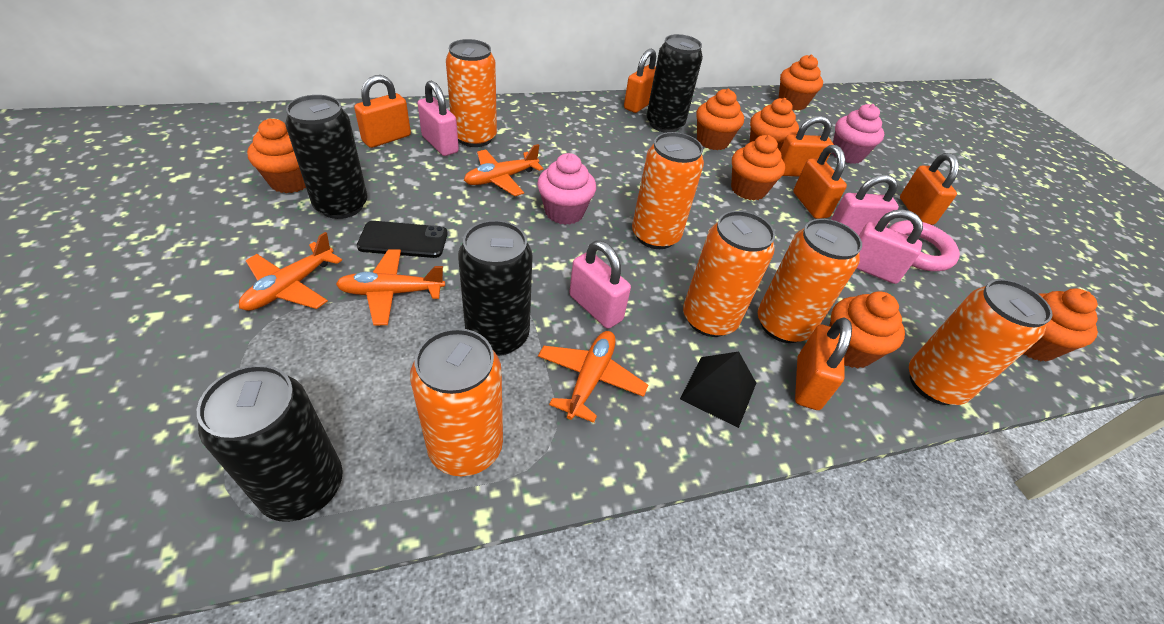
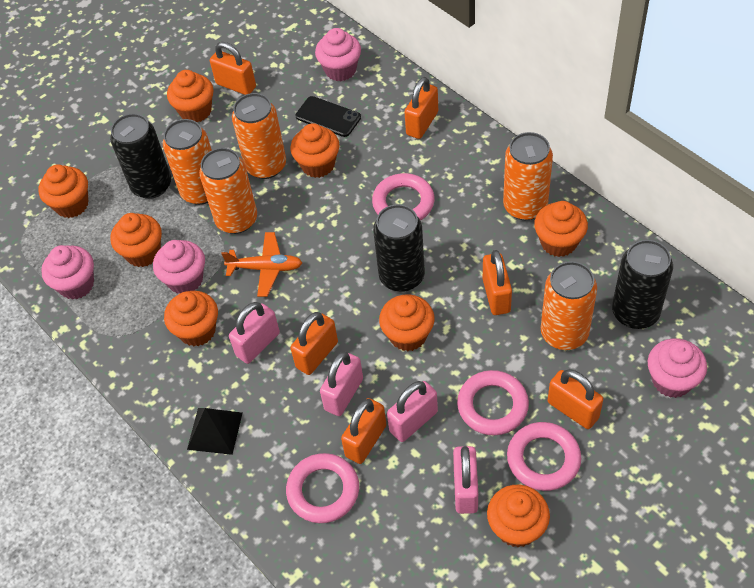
black can: 4 -> 3
orange can: 6 -> 5
orange cupcake: 7 -> 8
orange plane: 4 -> 1
pink cupcake: 2 -> 4
pink ring: 1 -> 4

